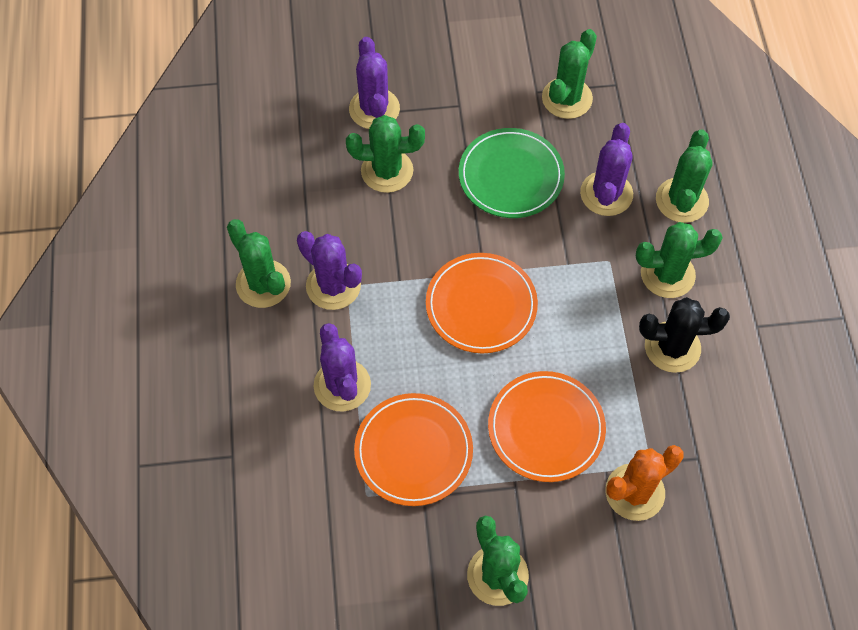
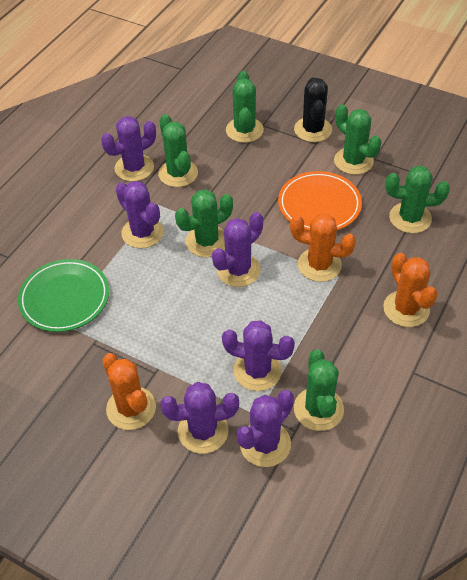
orange cactus: 1 -> 3
orange plate: 3 -> 1
purple cactus: 4 -> 6

